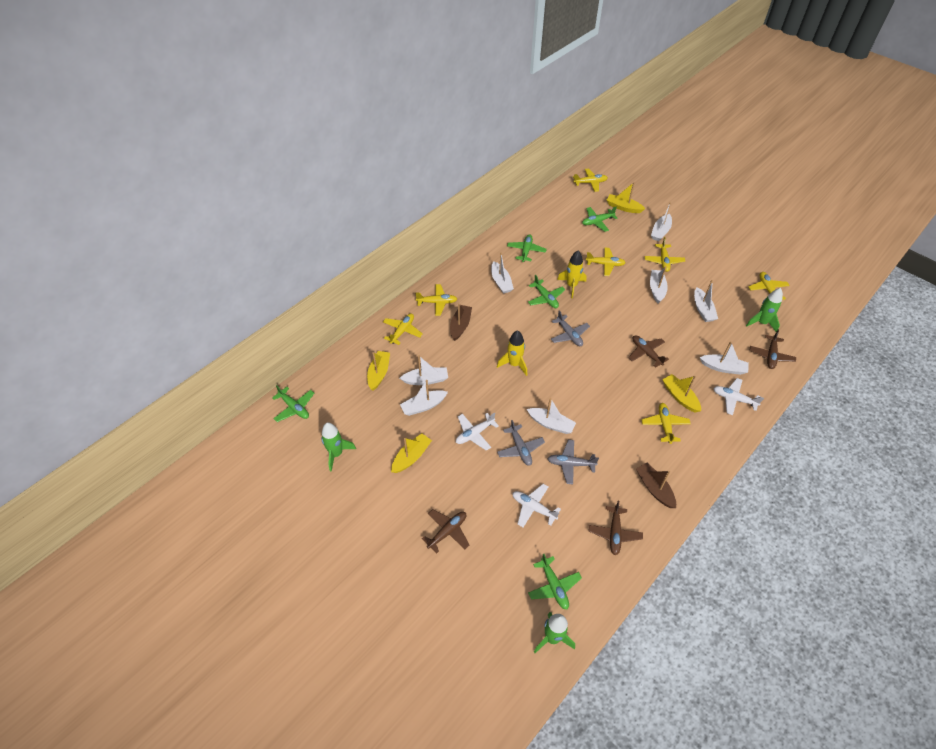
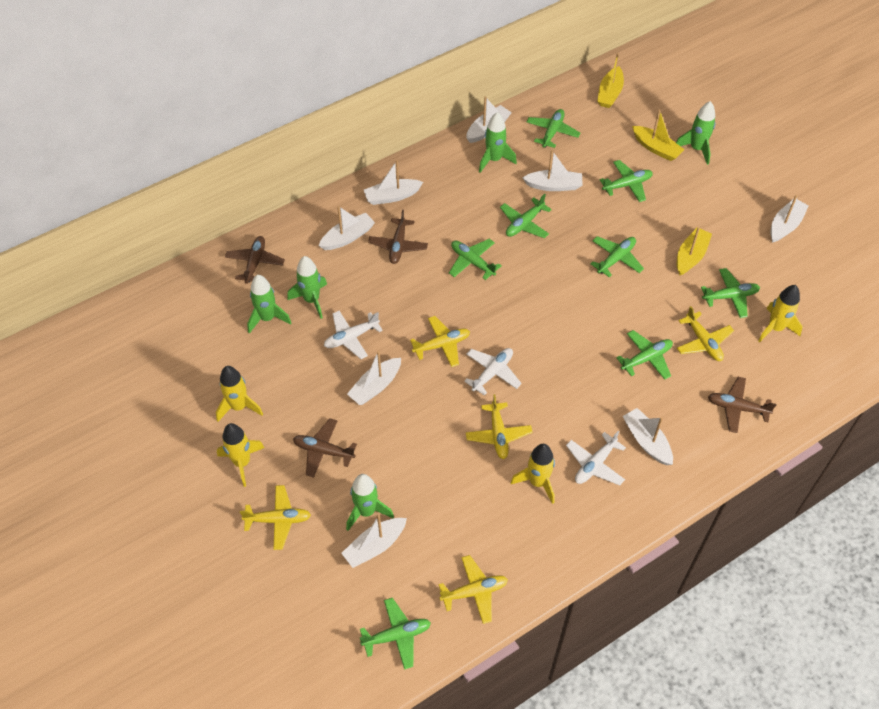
brown boat: 2 -> 0
green plane: 5 -> 8
green rocket: 3 -> 5
grey plane: 3 -> 0
yellow boat: 4 -> 3
yellow plane: 7 -> 5
yellow rocket: 2 -> 4

